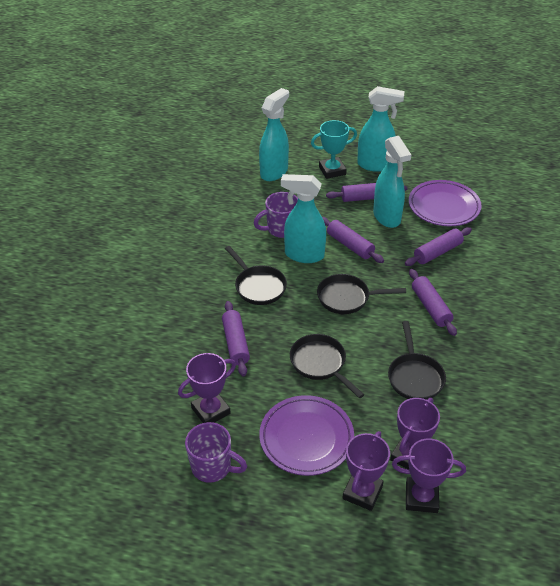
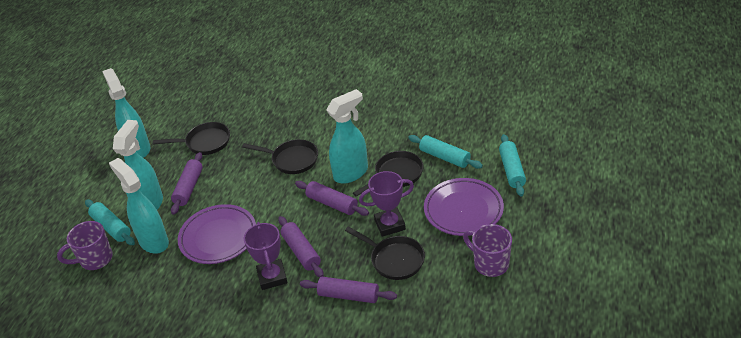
purple rolling pin: 5 -> 4
purple trophy: 4 -> 2
turquoise rolling pin: 0 -> 3
turquoise trophy: 1 -> 0

